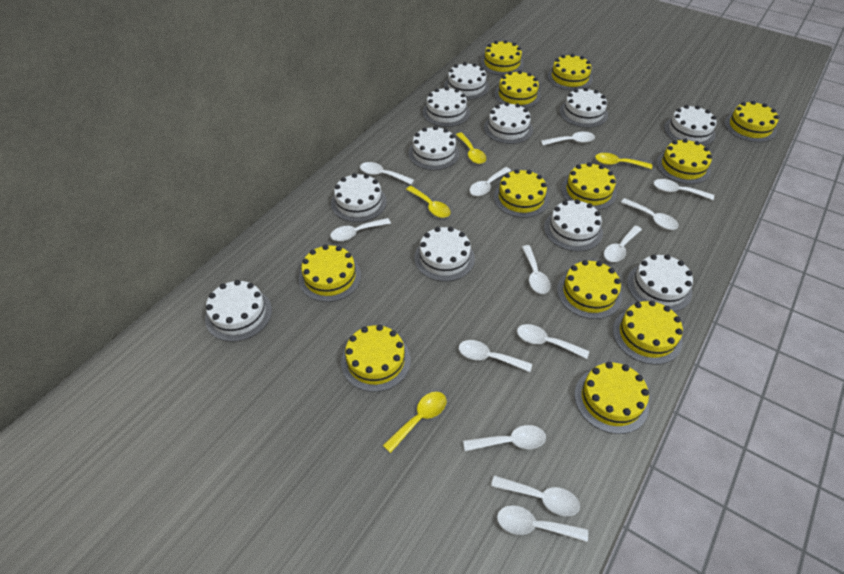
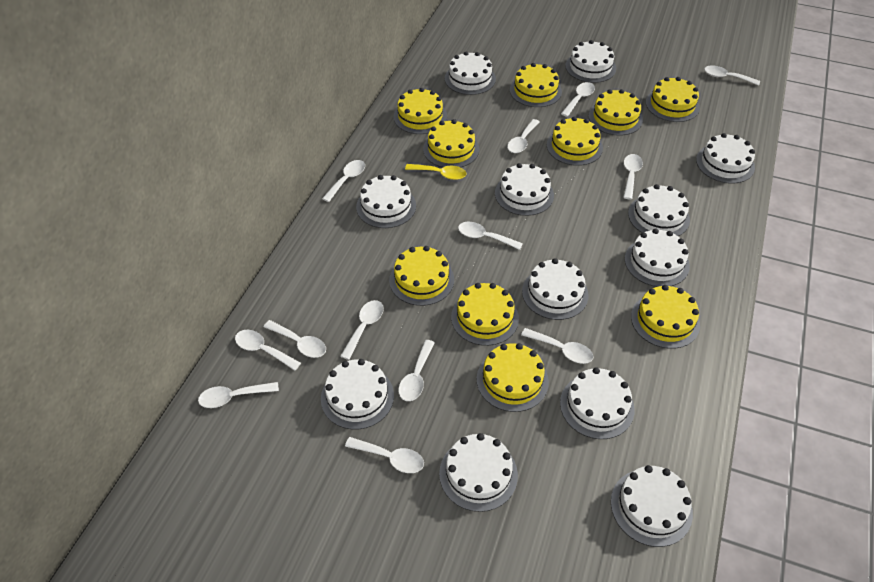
white cake: 11 -> 12
yellow cake: 12 -> 10
yellow spoon: 4 -> 1

